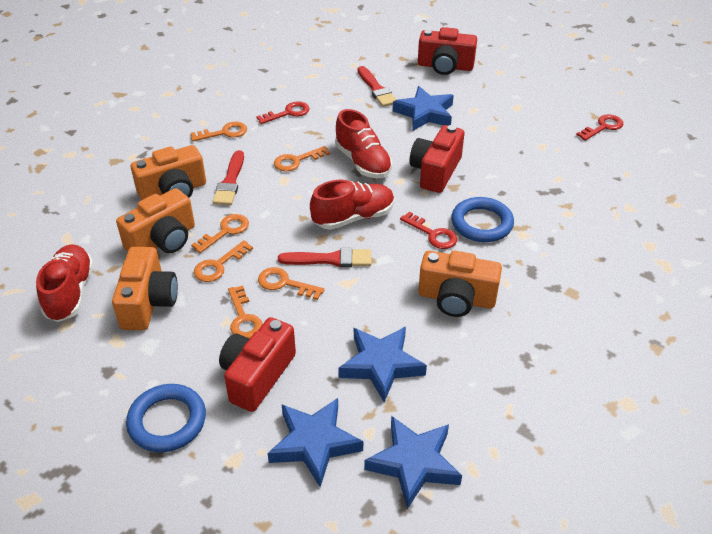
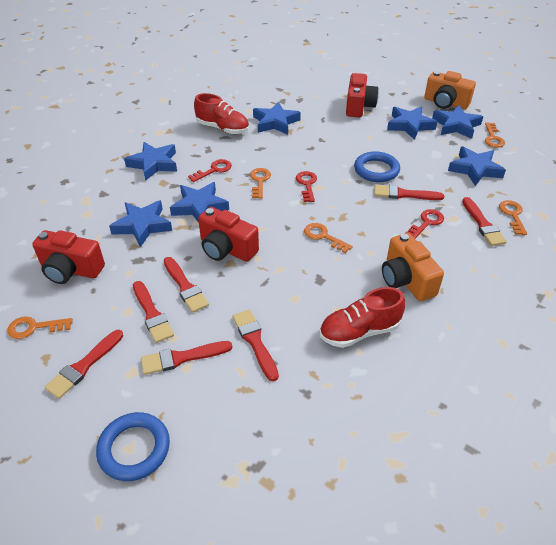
blue star: 4 -> 7
orange camera: 4 -> 2
orange key: 6 -> 5
red brush: 3 -> 7
red shoe: 3 -> 2

